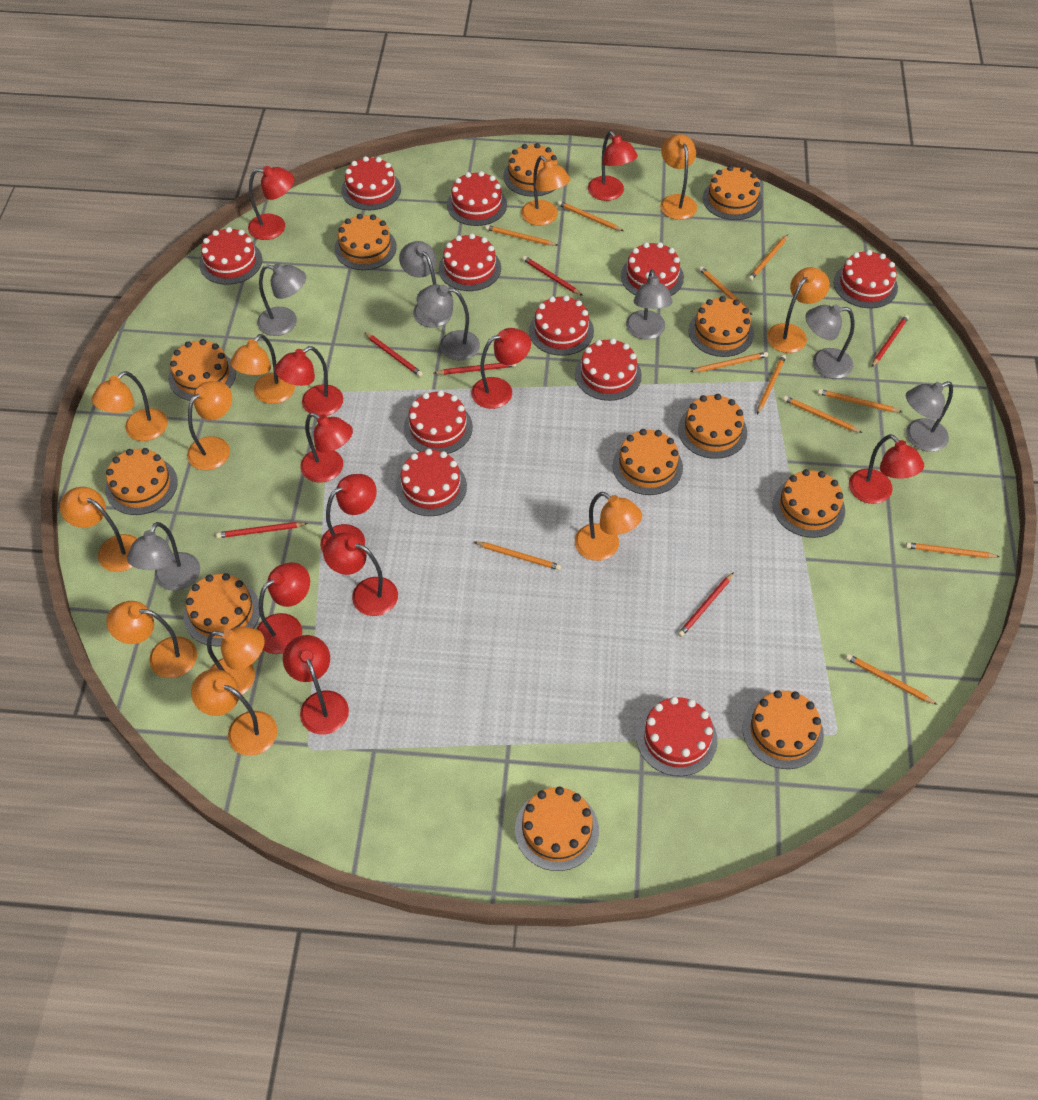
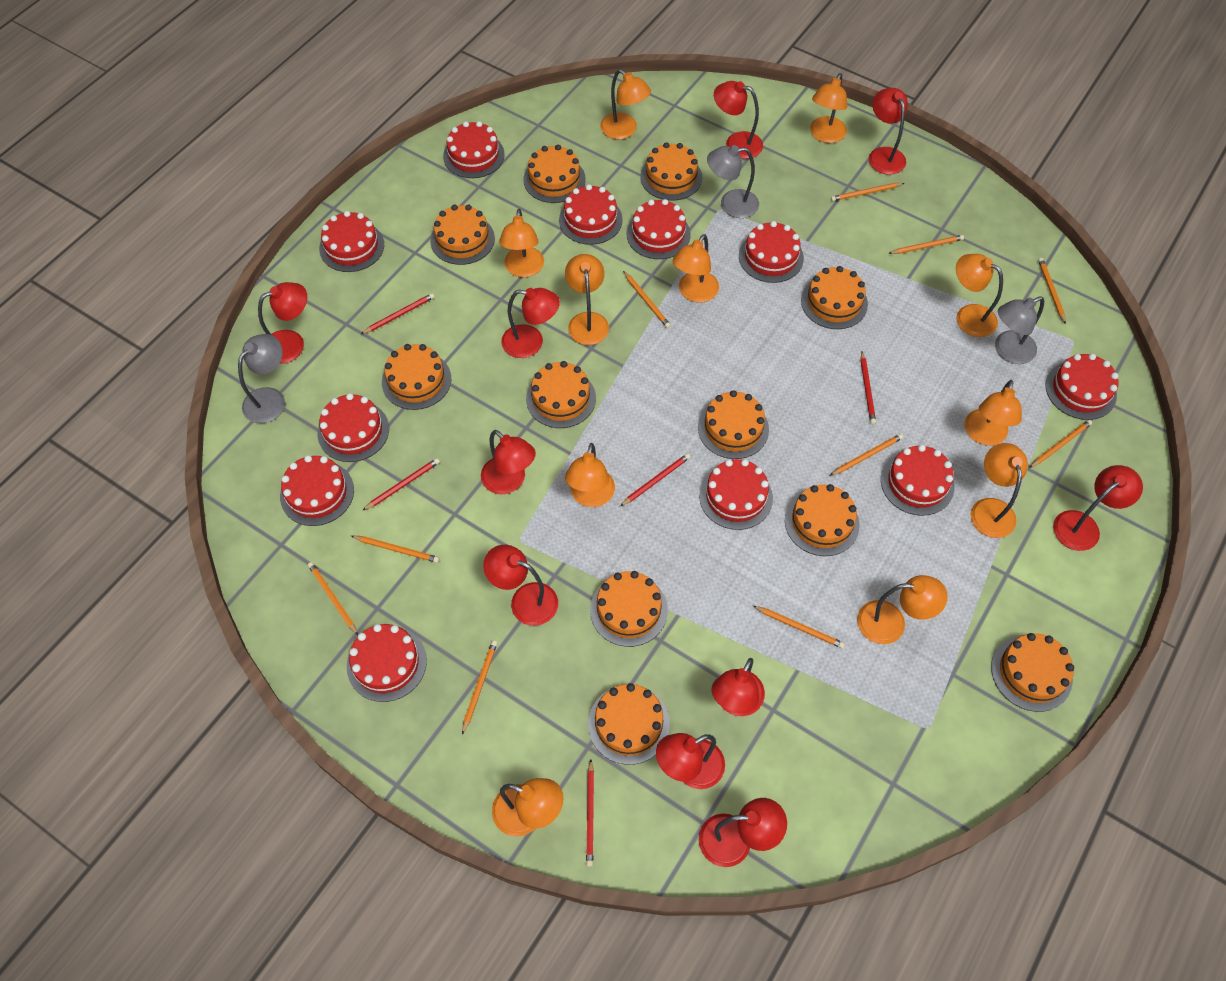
grey lamp: 7 -> 3
orange cake: 12 -> 11
orange pencil: 11 -> 10
red pencil: 6 -> 5

